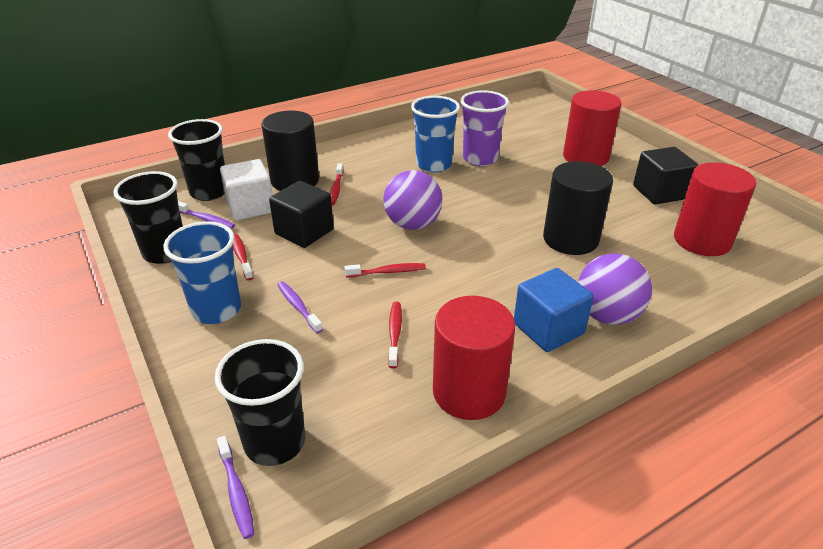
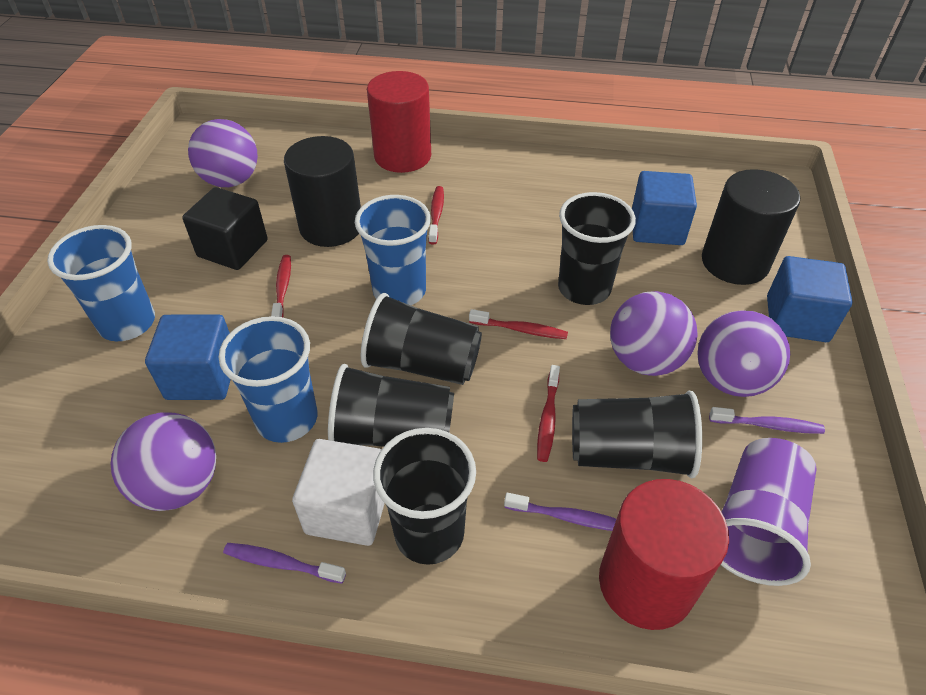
black cube: 2 -> 1
black cup: 3 -> 5
blue cube: 1 -> 3
blue cup: 2 -> 3
purple ball: 2 -> 4
red cylinder: 3 -> 2

